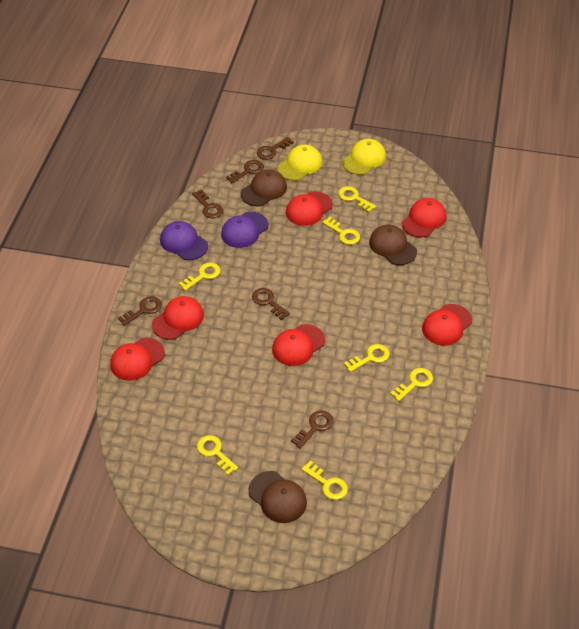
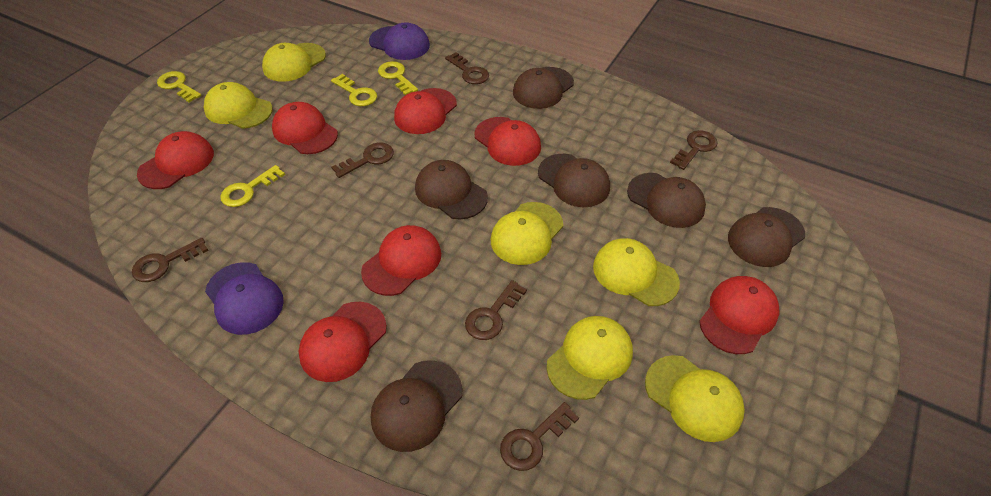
brown cap: 3 -> 6
red cap: 6 -> 7
yellow cap: 2 -> 6
yellow key: 7 -> 4

